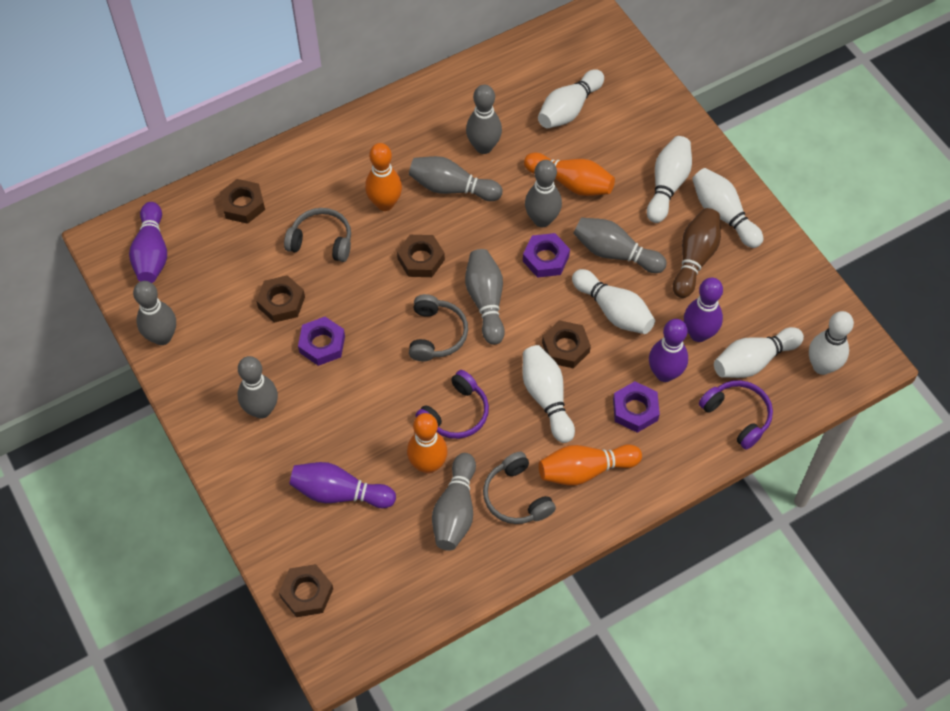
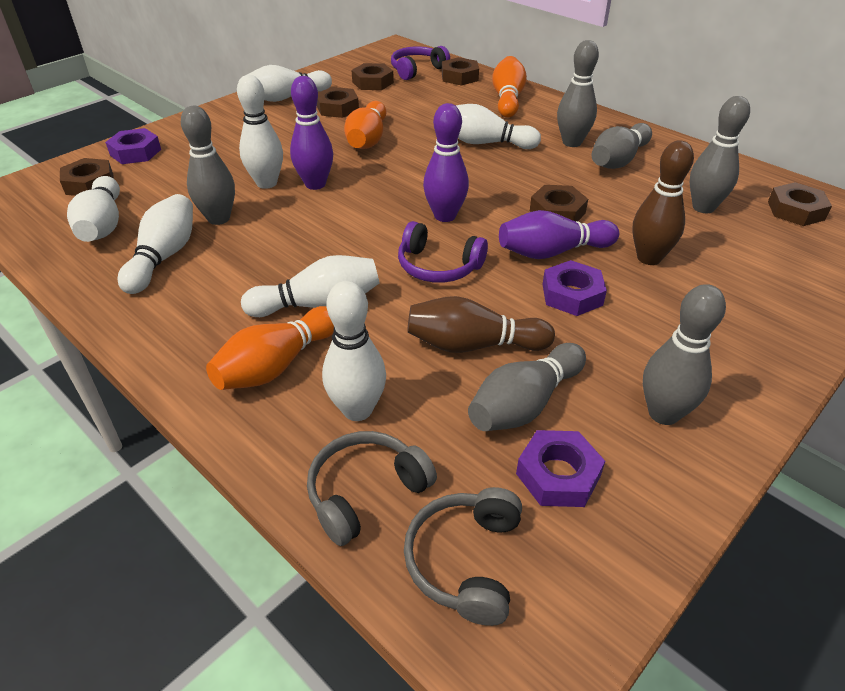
brown bowling pin: 1 -> 2
brown nut: 5 -> 6
grey bowling pin: 8 -> 6
grey headphones: 3 -> 2
orange bowling pin: 4 -> 3
purple bowling pin: 4 -> 3

